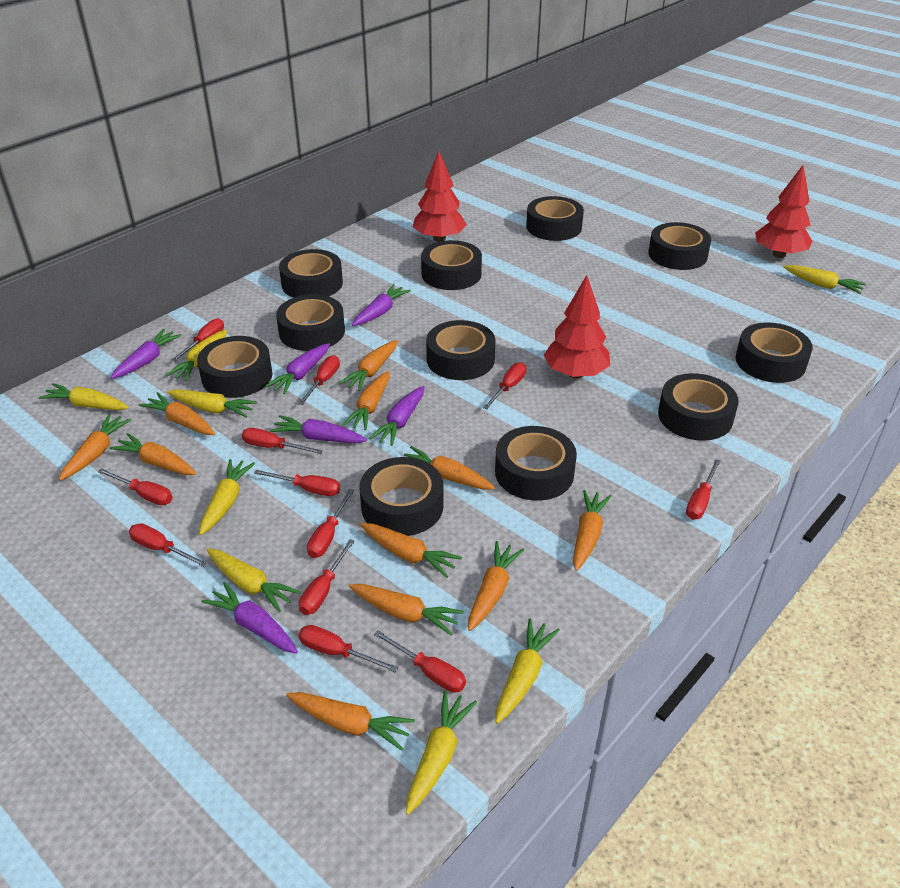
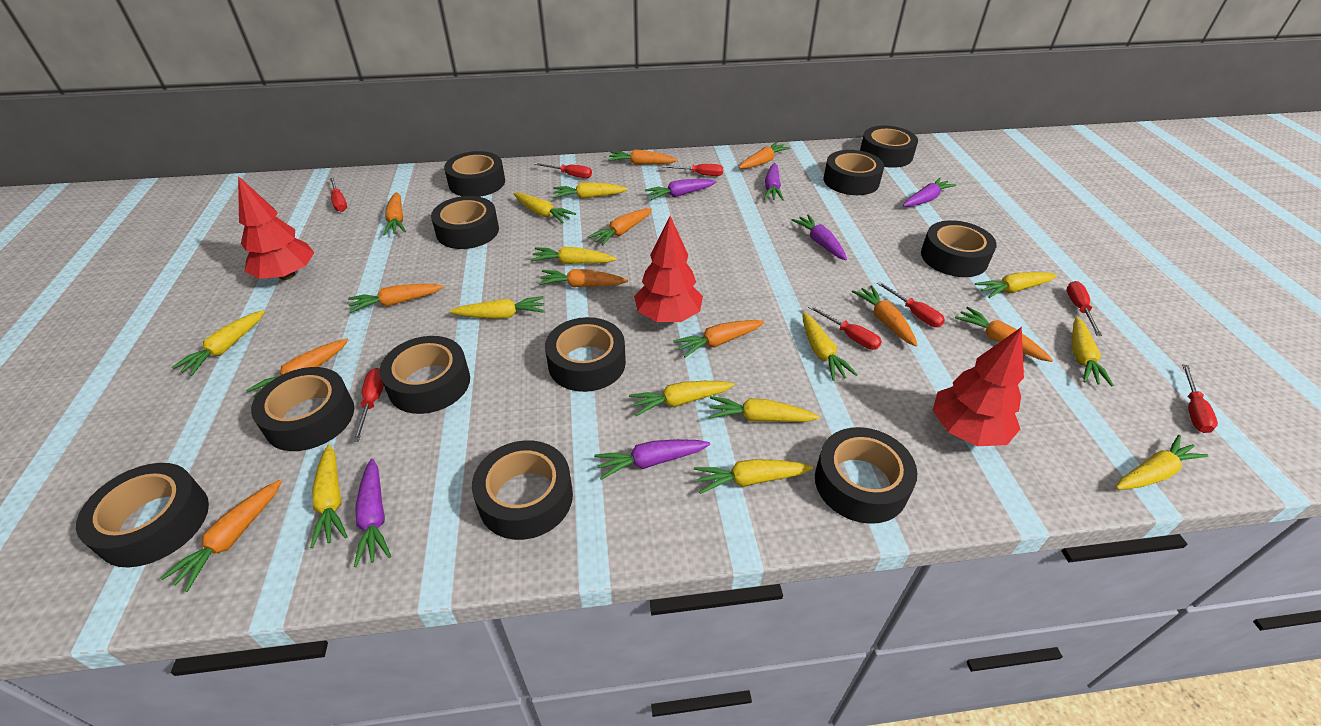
red screwdriver: 12 -> 8
yellow carrot: 8 -> 13

